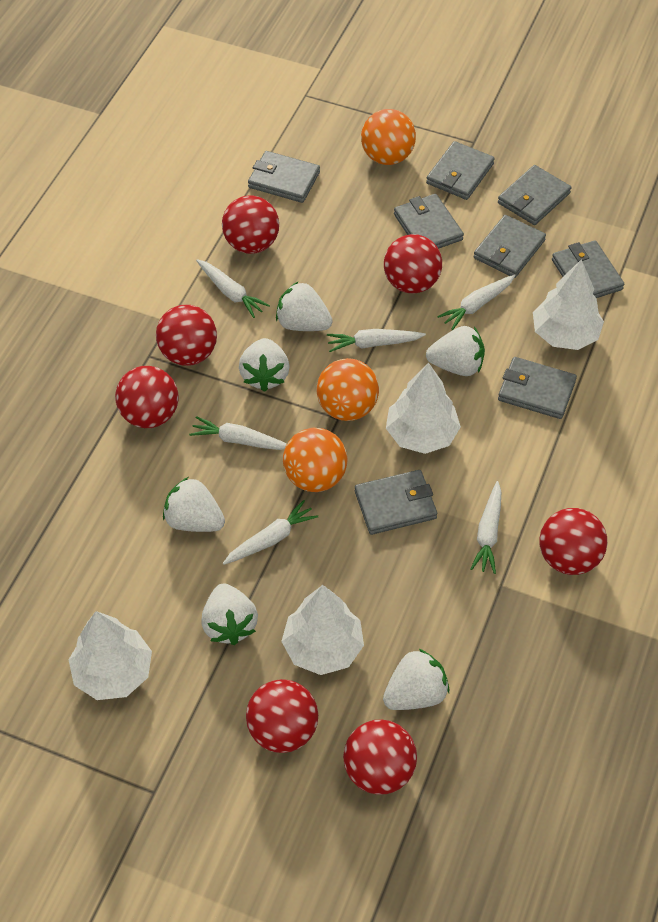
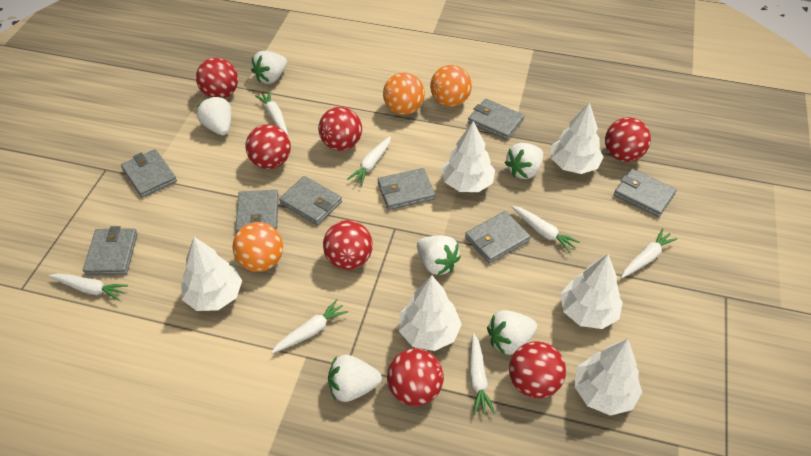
white carrot: 6 -> 7
white tree: 4 -> 6

